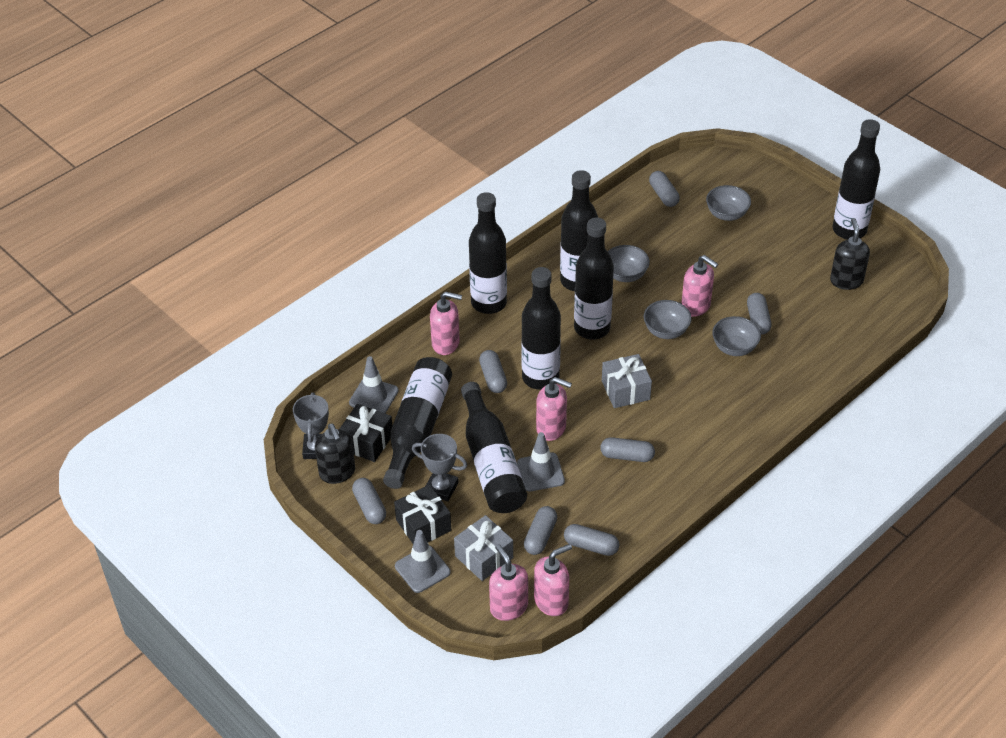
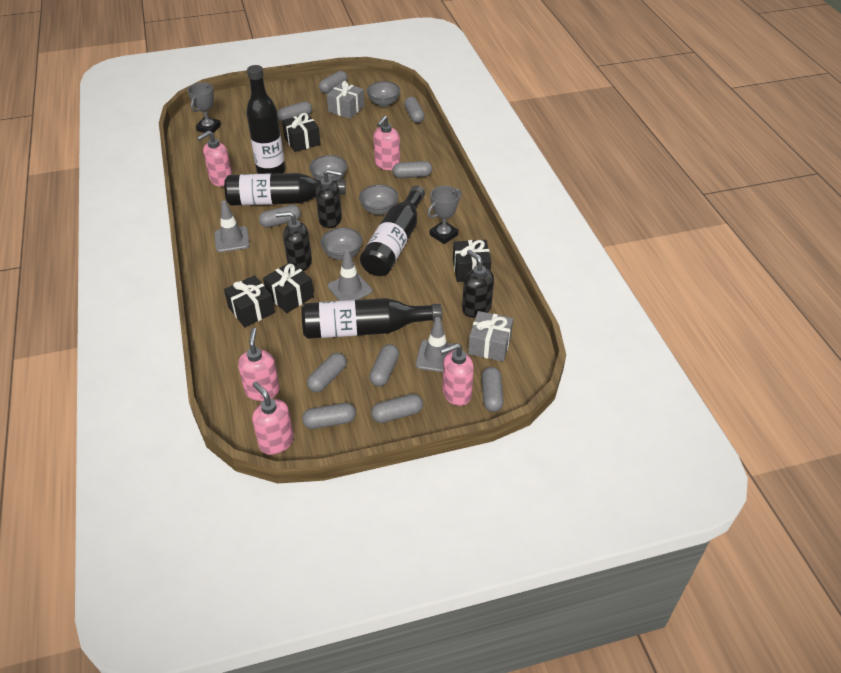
black bottle: 7 -> 4
black gift: 2 -> 4
black soap dispenser: 2 -> 3
grey capsule: 7 -> 10

